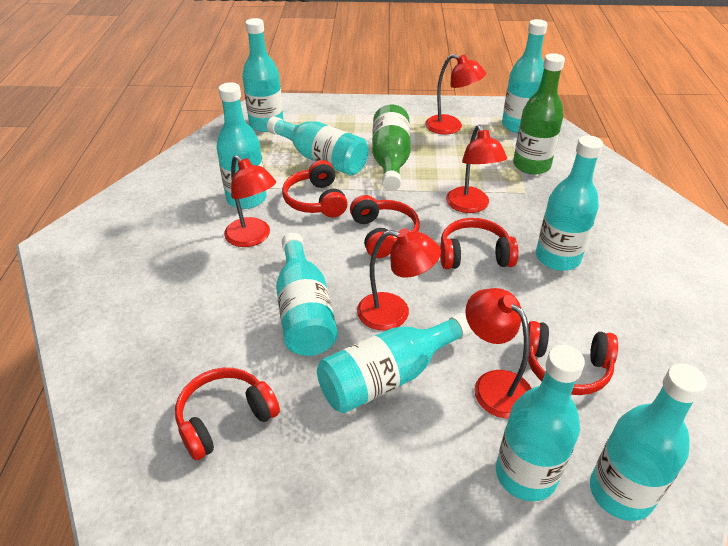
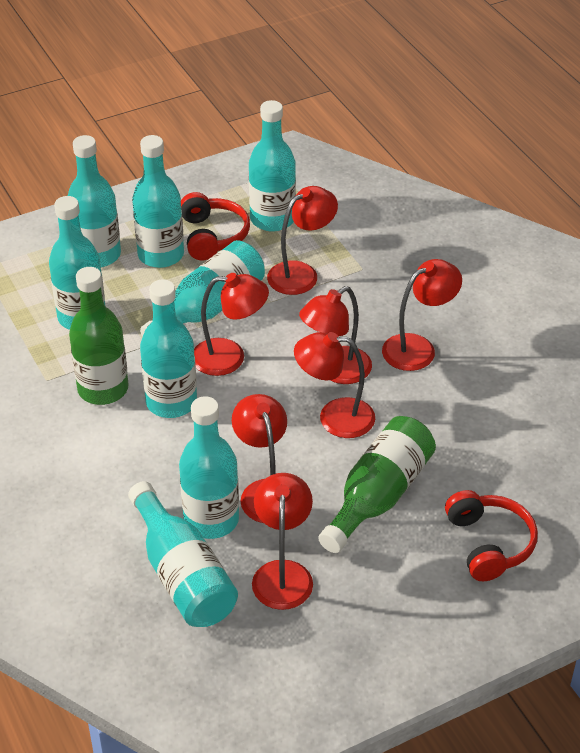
red headphones: 5 -> 2
red lamp: 5 -> 7
turquoise bottle: 9 -> 8

